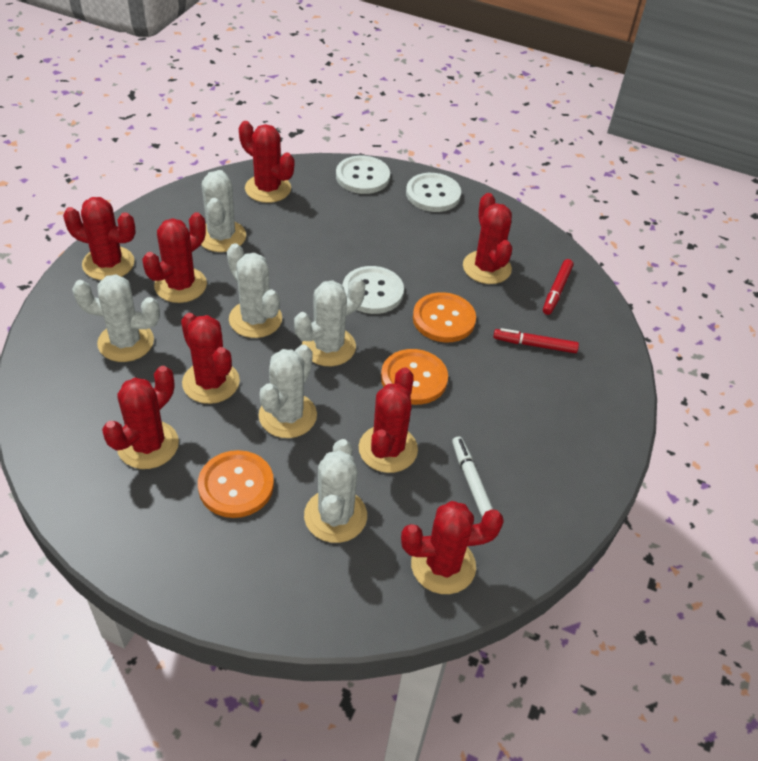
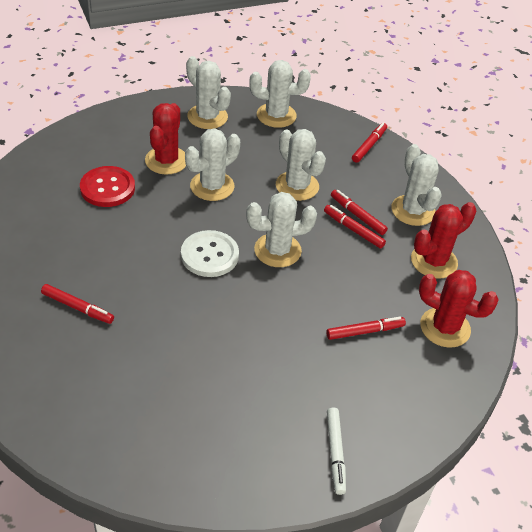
orange button: 3 -> 0
red button: 0 -> 1
red cactus: 8 -> 3
red marker: 2 -> 5
white button: 3 -> 1

